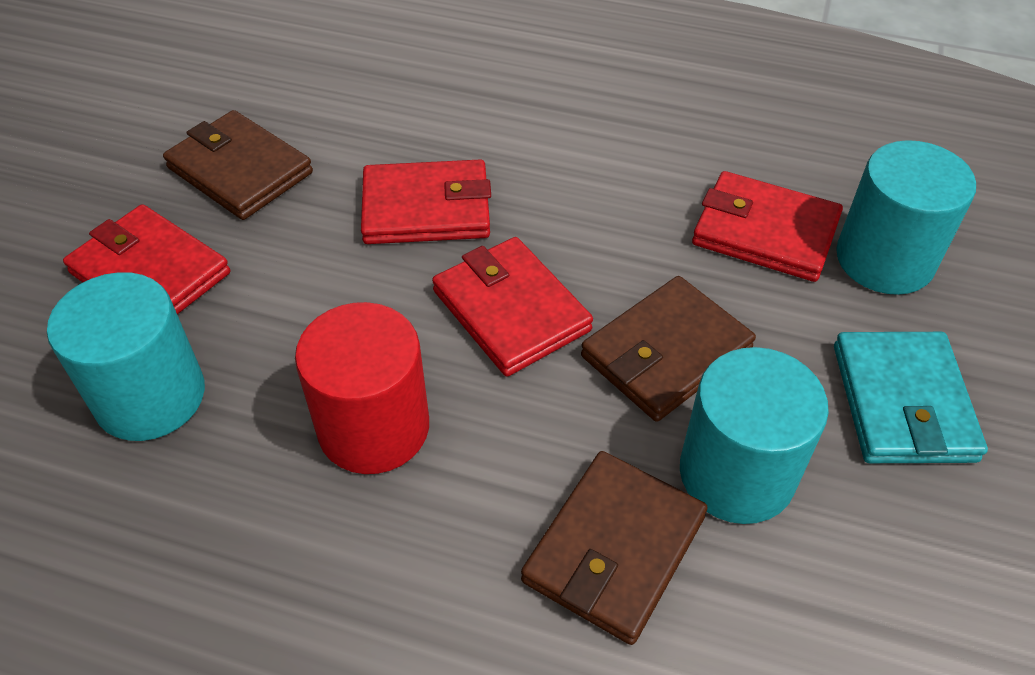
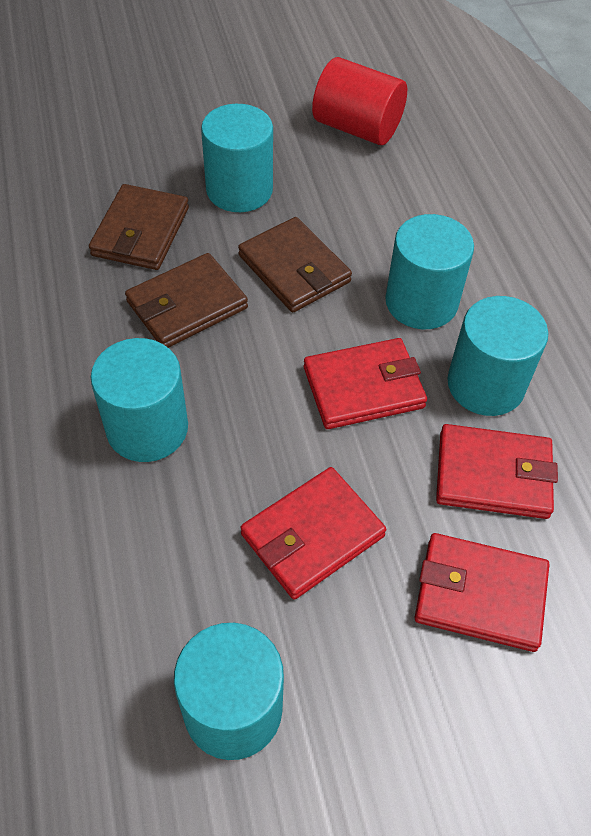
turquoise cylinder: 3 -> 5
turquoise wallet: 1 -> 0

